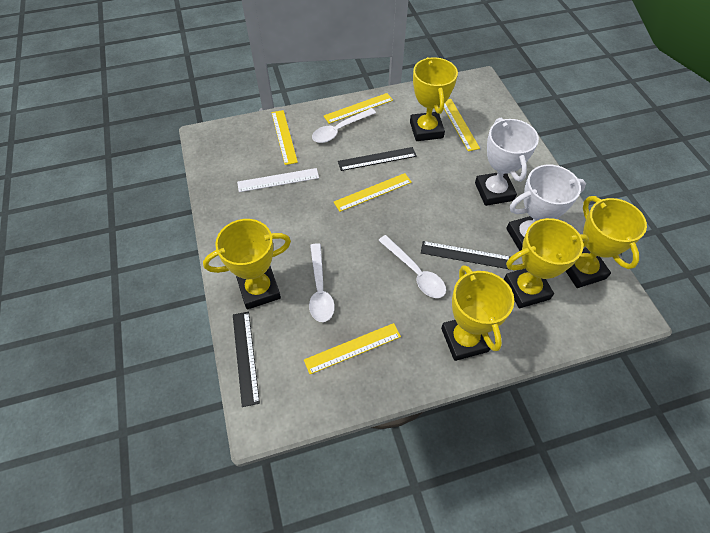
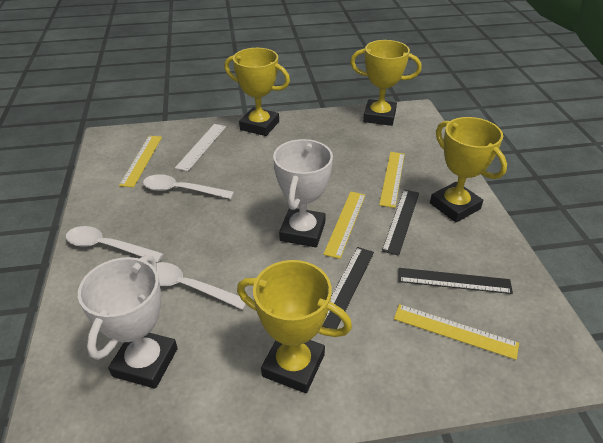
yellow ruler: 5 -> 4
yellow trophy: 5 -> 4

